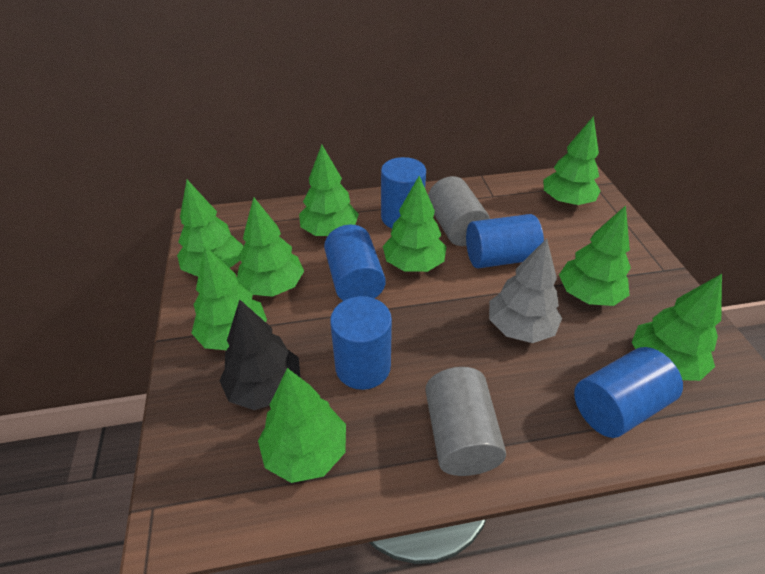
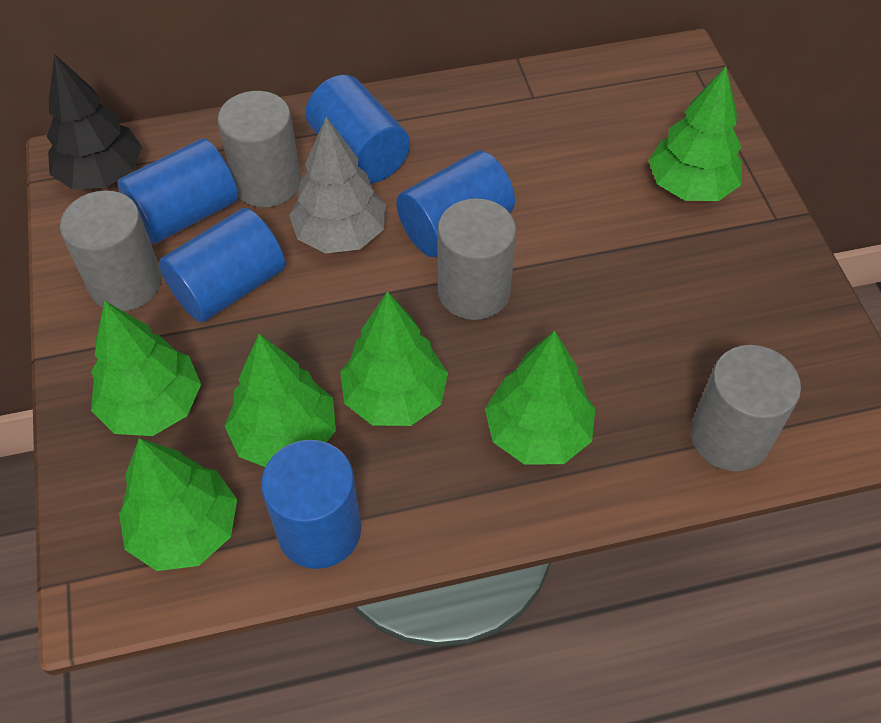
green tree: 9 -> 6
grey cylinder: 2 -> 4

